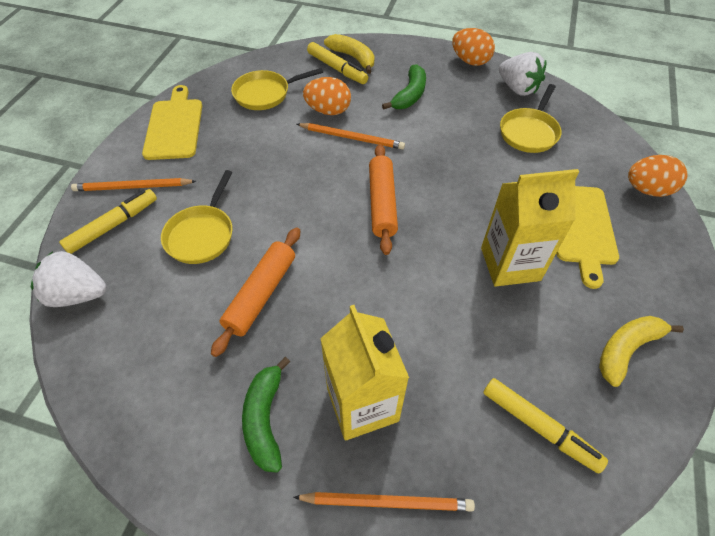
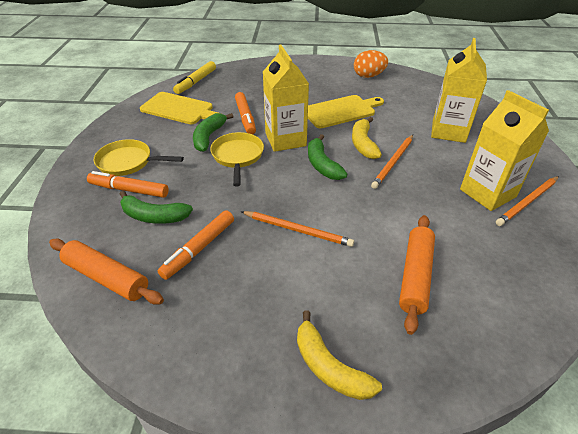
green banana: 2 -> 3
orange egg: 3 -> 1
orange marker: 0 -> 3
white strawberry: 2 -> 0
yellow carton: 2 -> 3
yellow marker: 3 -> 1
yellow pan: 3 -> 2

